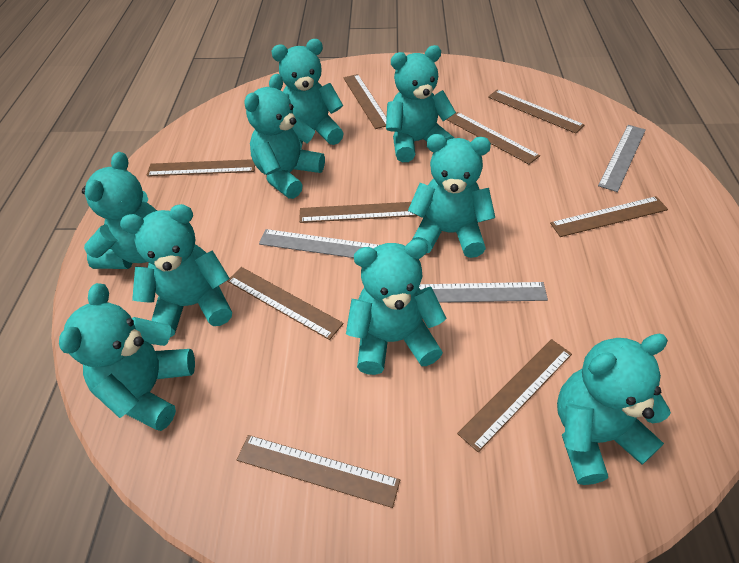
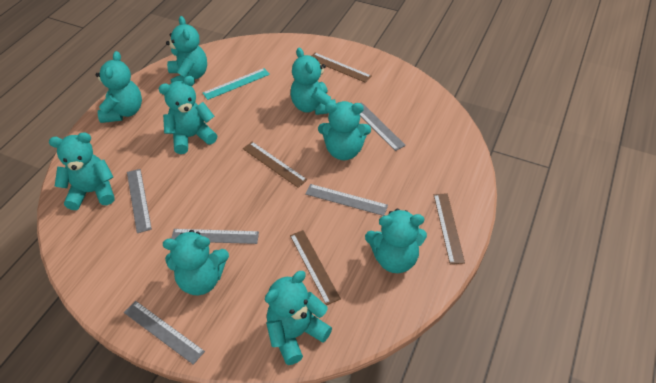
brown ruler: 9 -> 4
grey ruler: 3 -> 5
turquoise ruler: 0 -> 1

